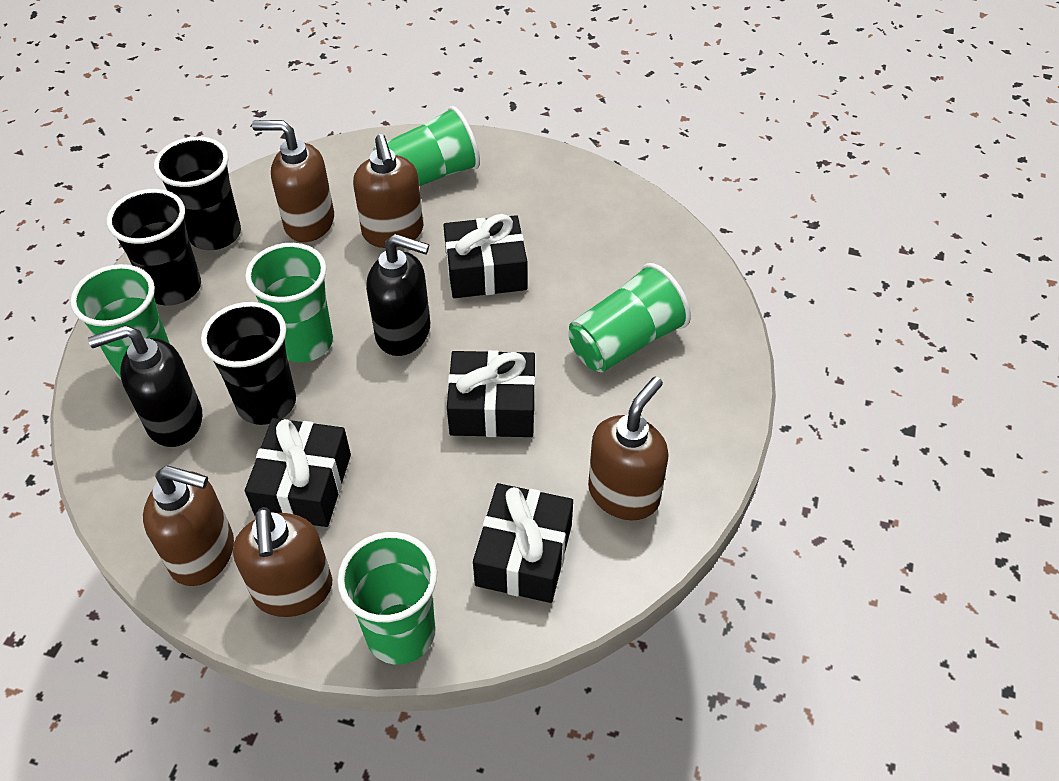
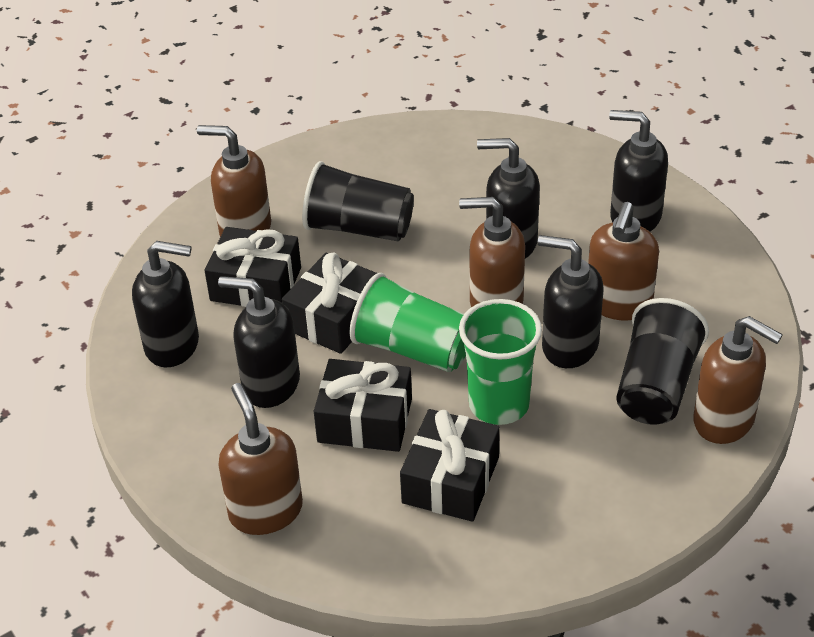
black cup: 3 -> 2
black soap dispenser: 2 -> 5
green cup: 5 -> 2

